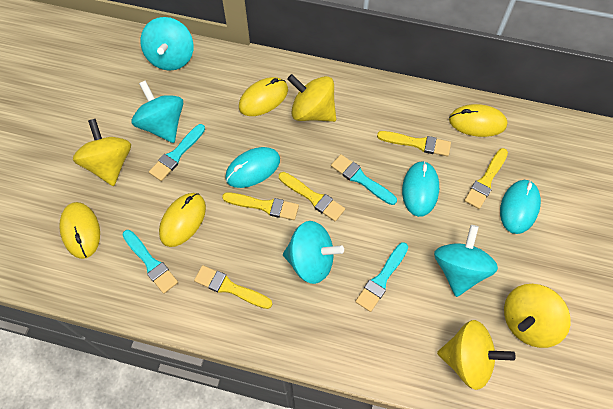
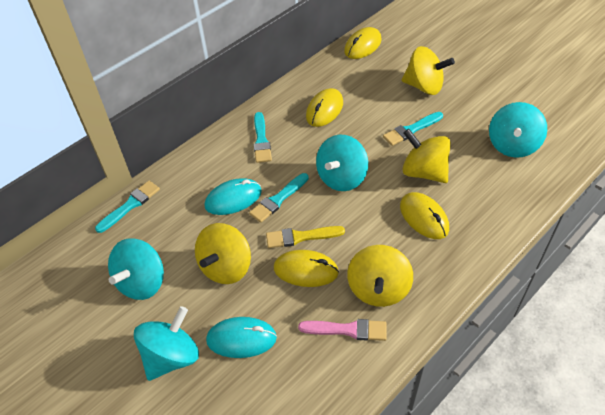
pink brush: 0 -> 1
turquoise mouse: 3 -> 2
yellow brush: 5 -> 1

